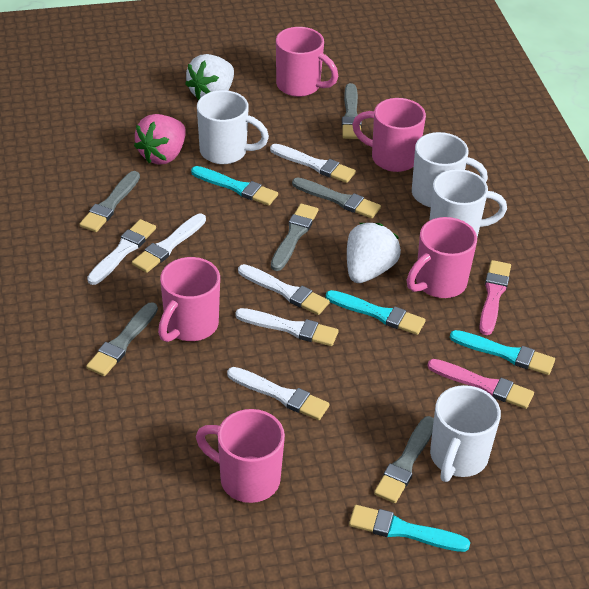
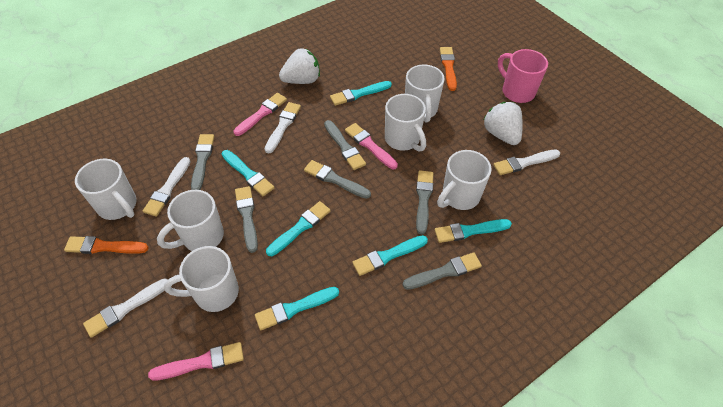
orange brush: 0 -> 2
pink brush: 2 -> 3
pink mug: 5 -> 1
pink strawberry: 1 -> 0
turquoise brush: 4 -> 6
white brush: 6 -> 4
white mug: 4 -> 6

